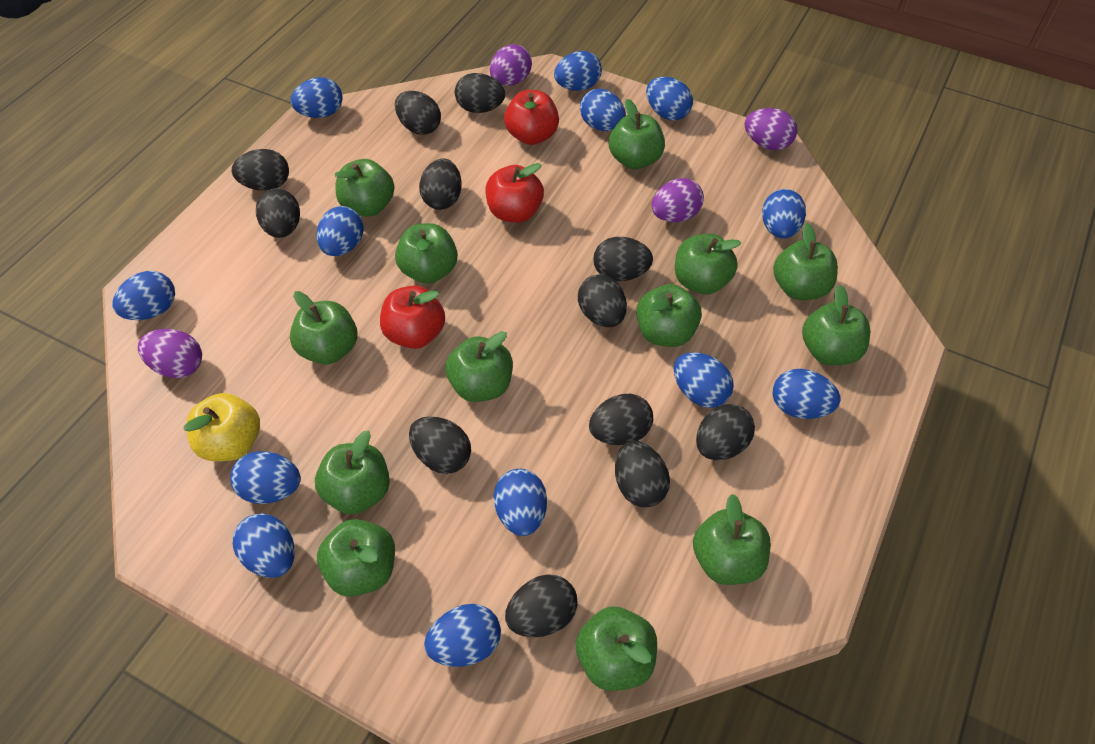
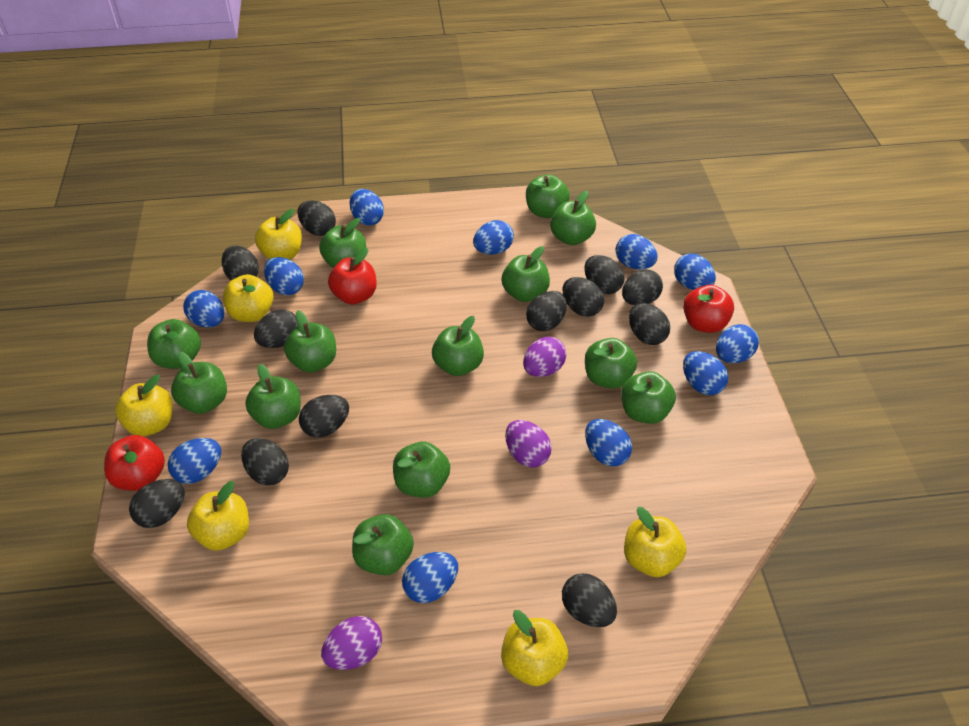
blue egg: 13 -> 11
purple egg: 4 -> 3
yellow apple: 1 -> 6

